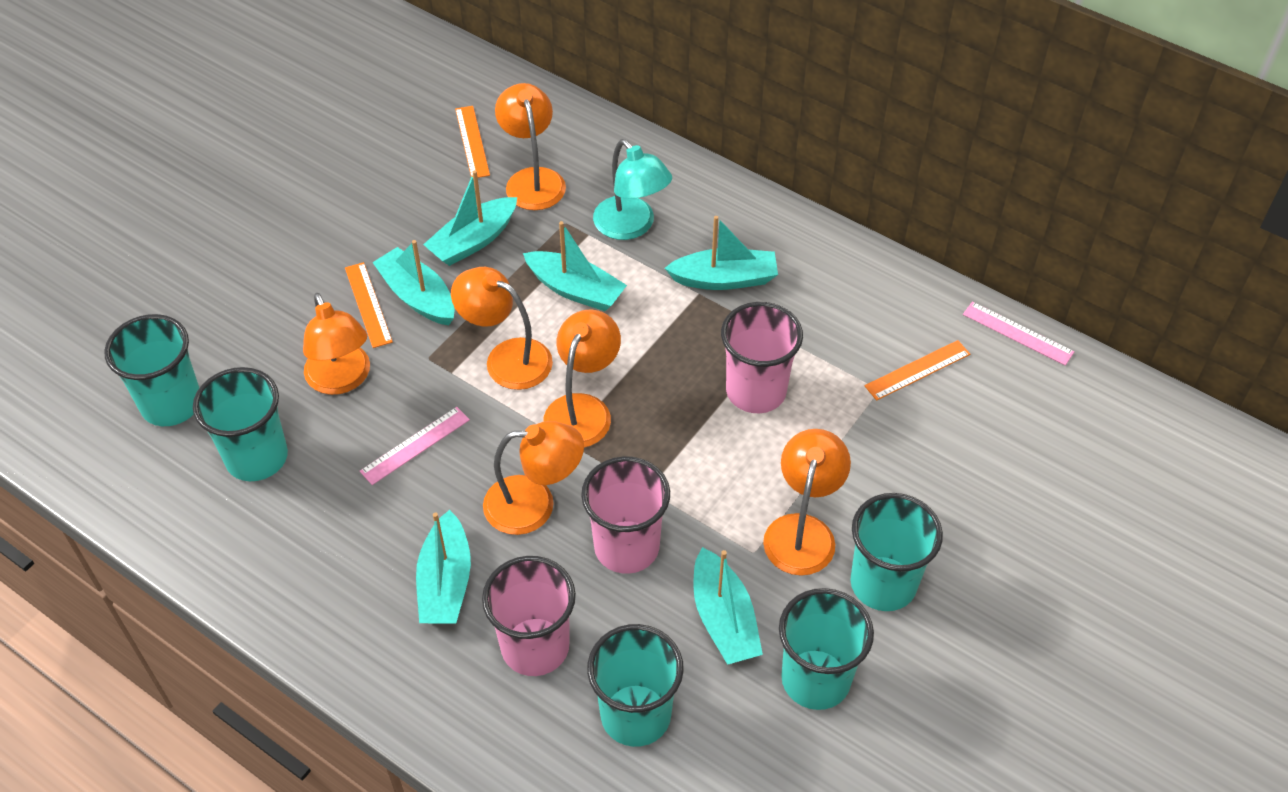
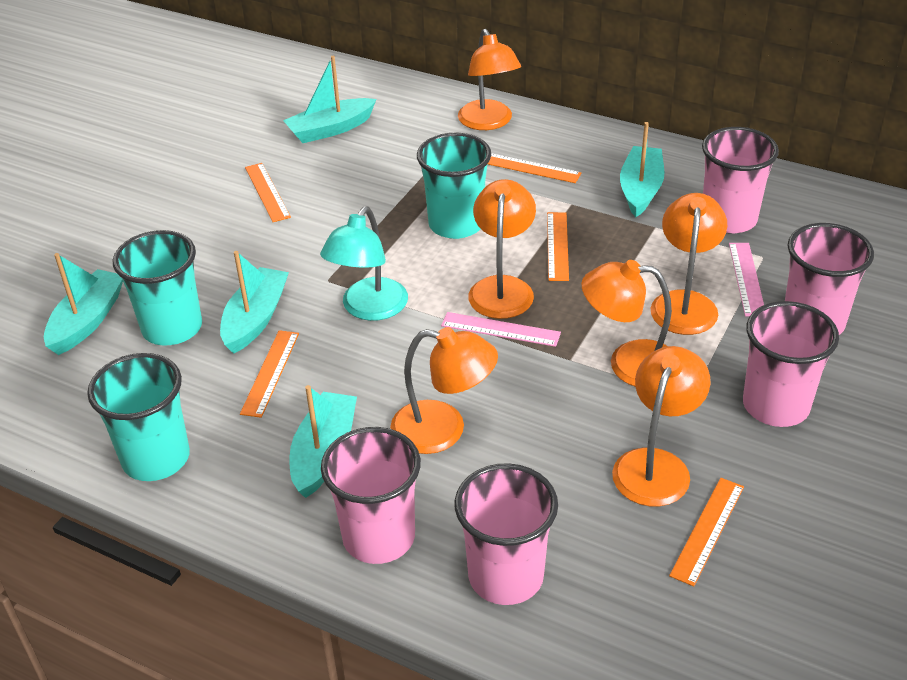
orange ruler: 3 -> 5
pink cup: 3 -> 5
turquoise boat: 6 -> 5
turquoise cup: 5 -> 3

